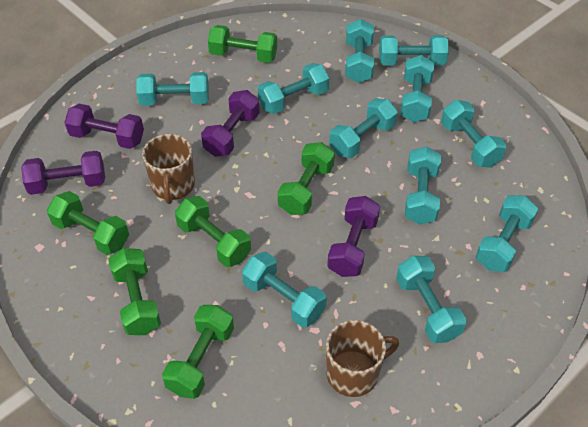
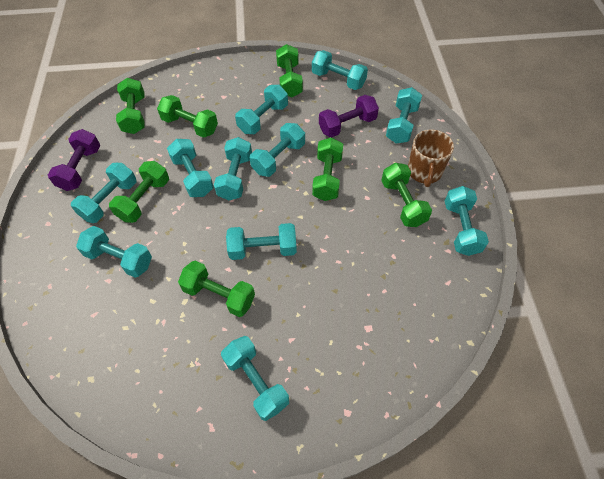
brown mug: 2 -> 1
green dumbbell: 6 -> 7
purple dumbbell: 4 -> 2

